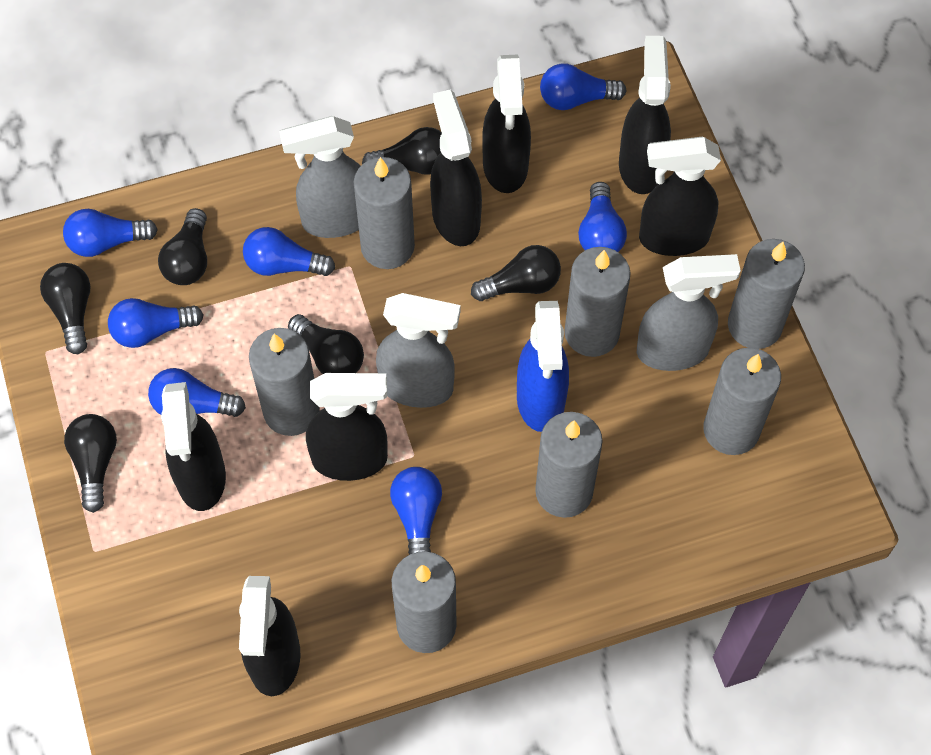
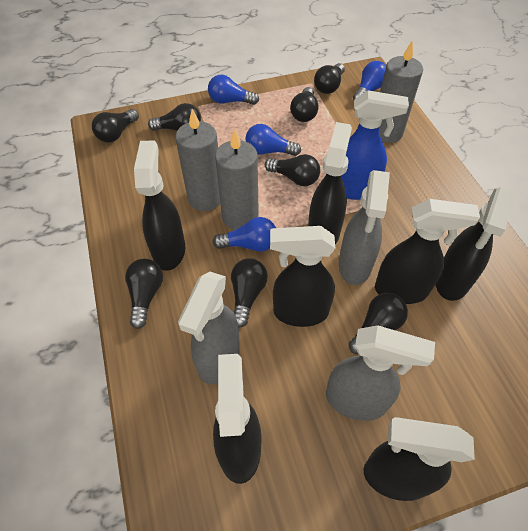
black light bulb: 6 -> 8
blue light bulb: 7 -> 4
grey candle: 7 -> 3

